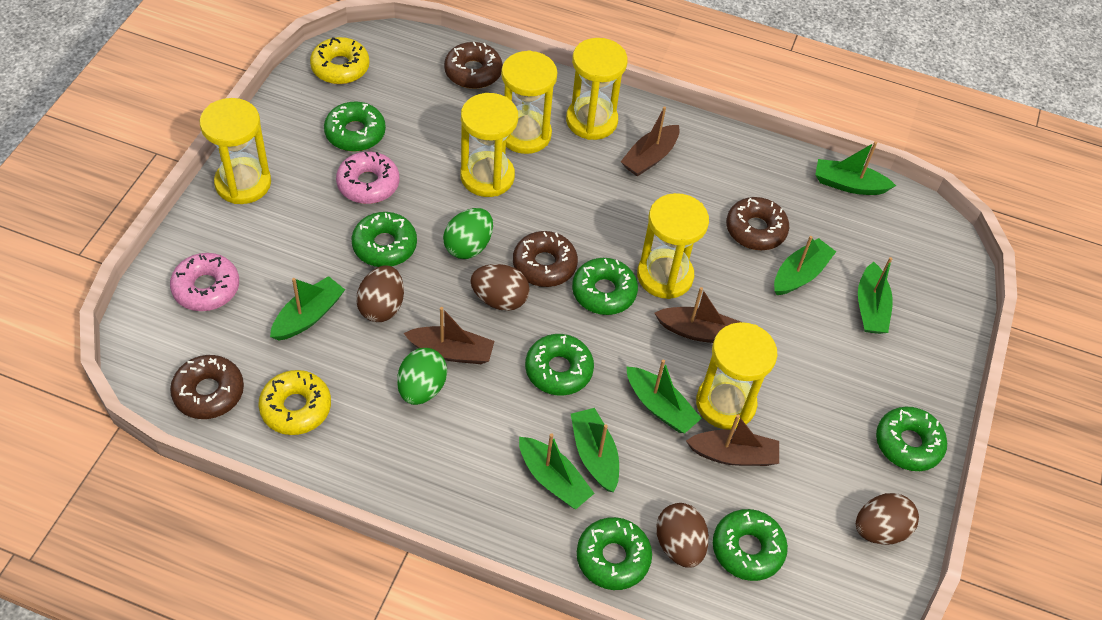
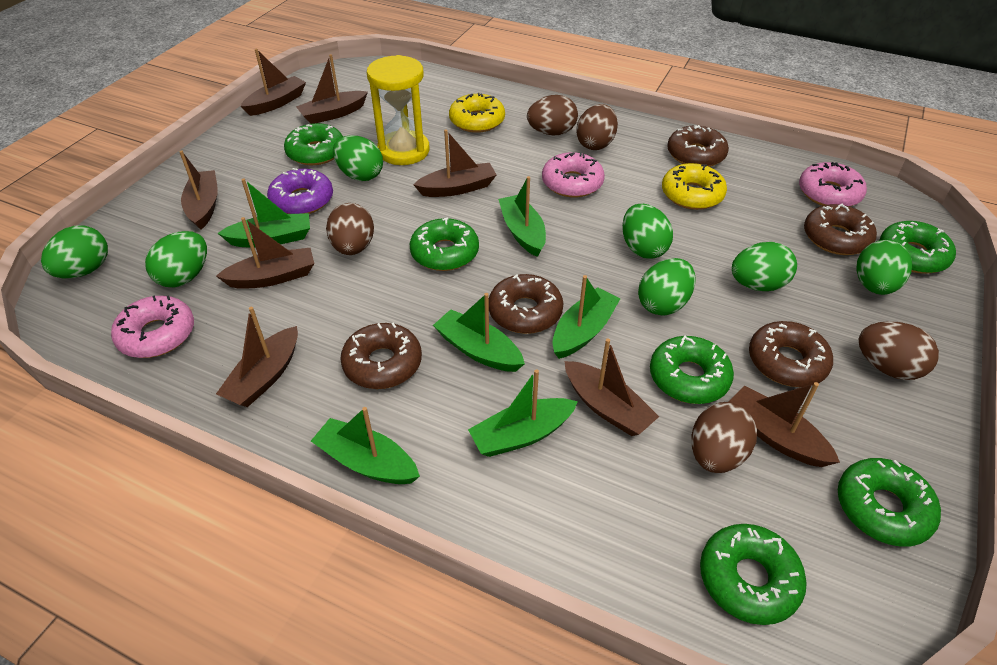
brown boat: 4 -> 8
brown donut: 4 -> 5
brown egg: 4 -> 5
green boat: 7 -> 6
green donut: 7 -> 6
green egg: 2 -> 7
pink donut: 2 -> 3
purple donut: 0 -> 1
yellow hourglass: 6 -> 1

